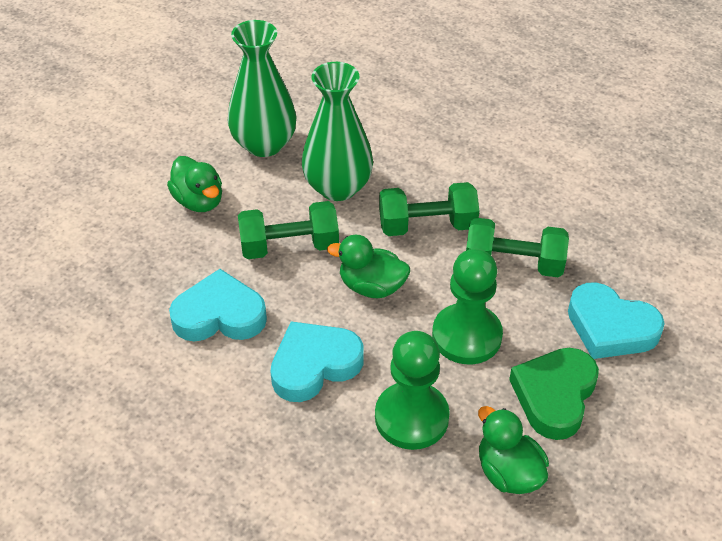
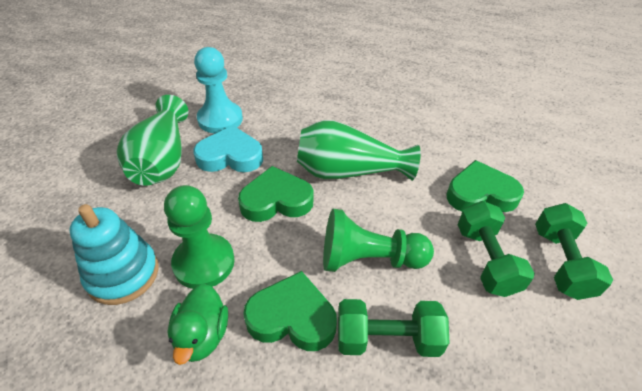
green duck: 3 -> 1
green heart: 1 -> 3
turquoise heart: 3 -> 1
turquoise pawn: 0 -> 1
turquoise stacking toy: 0 -> 1

